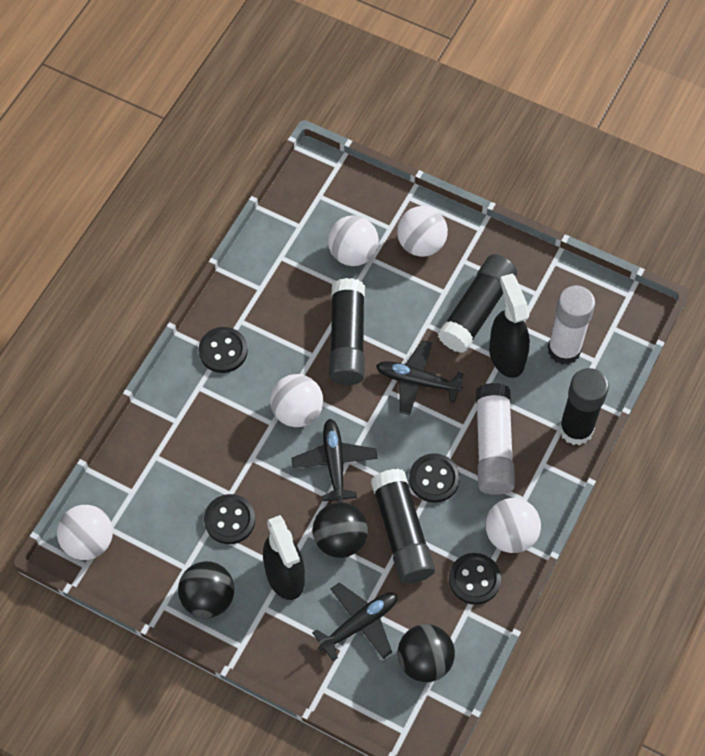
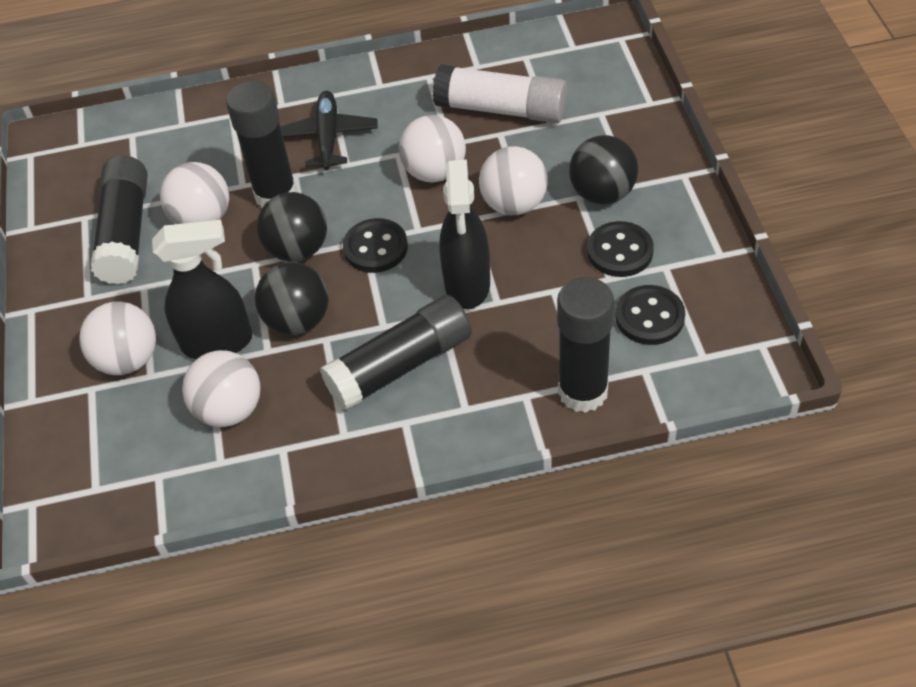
black button: 4 -> 3
black plane: 3 -> 1
white glue stick: 2 -> 1

